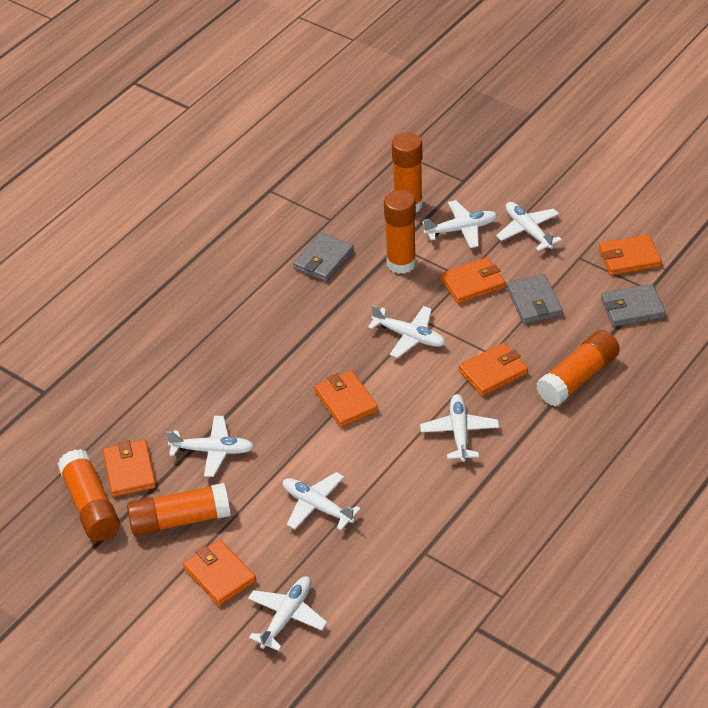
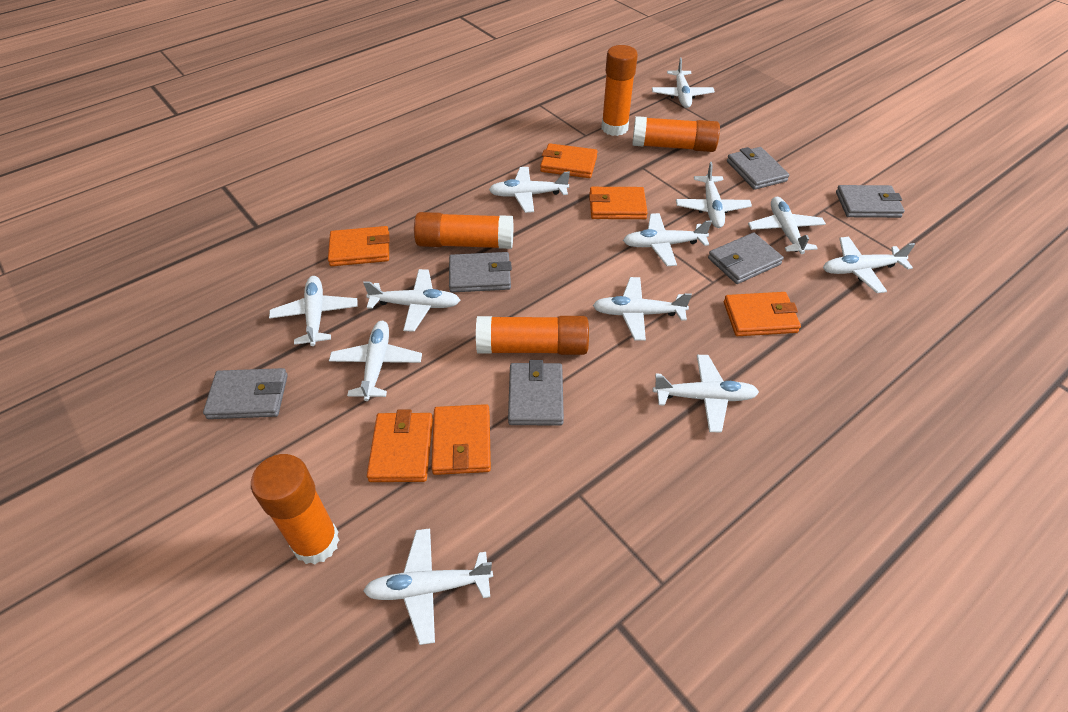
grey wallet: 3 -> 6
white plane: 7 -> 12

